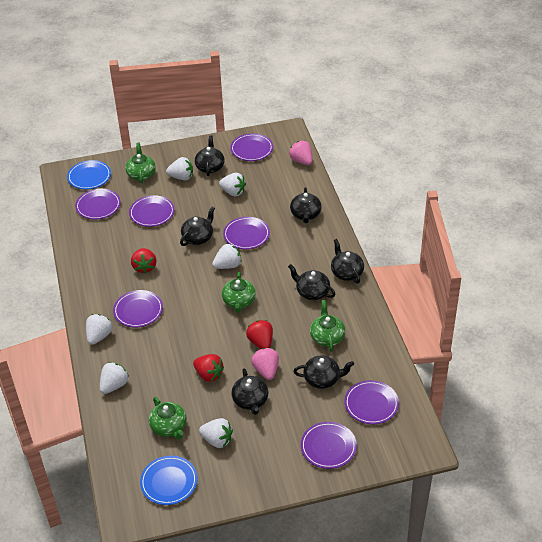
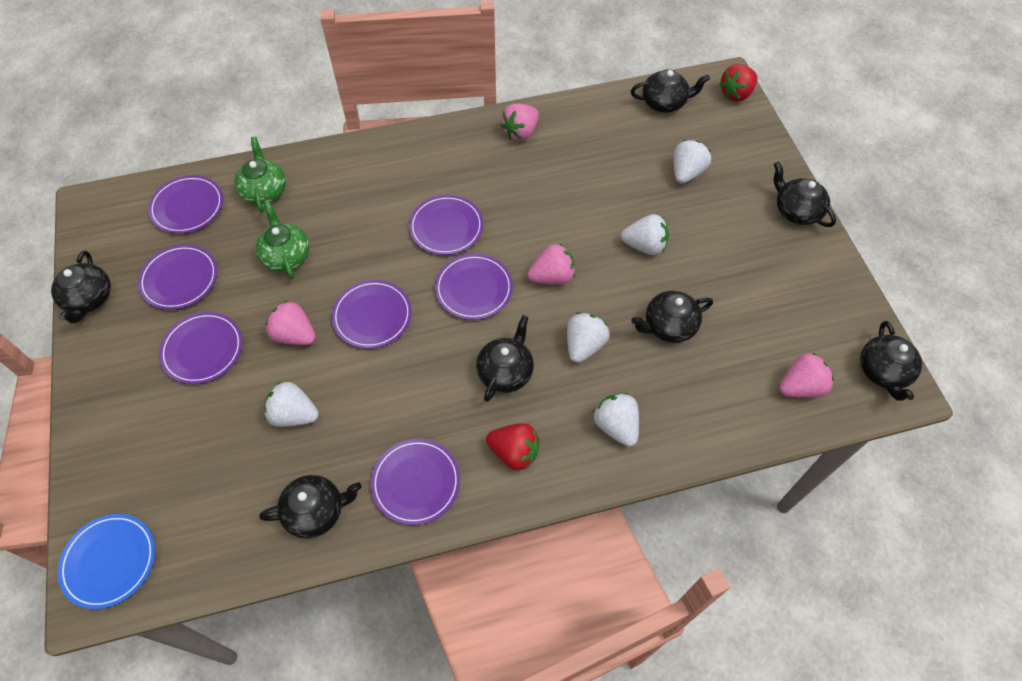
blue plate: 2 -> 1
green teapot: 4 -> 2
pink strawberry: 2 -> 4
red strawberry: 3 -> 2
white strawberry: 6 -> 5

